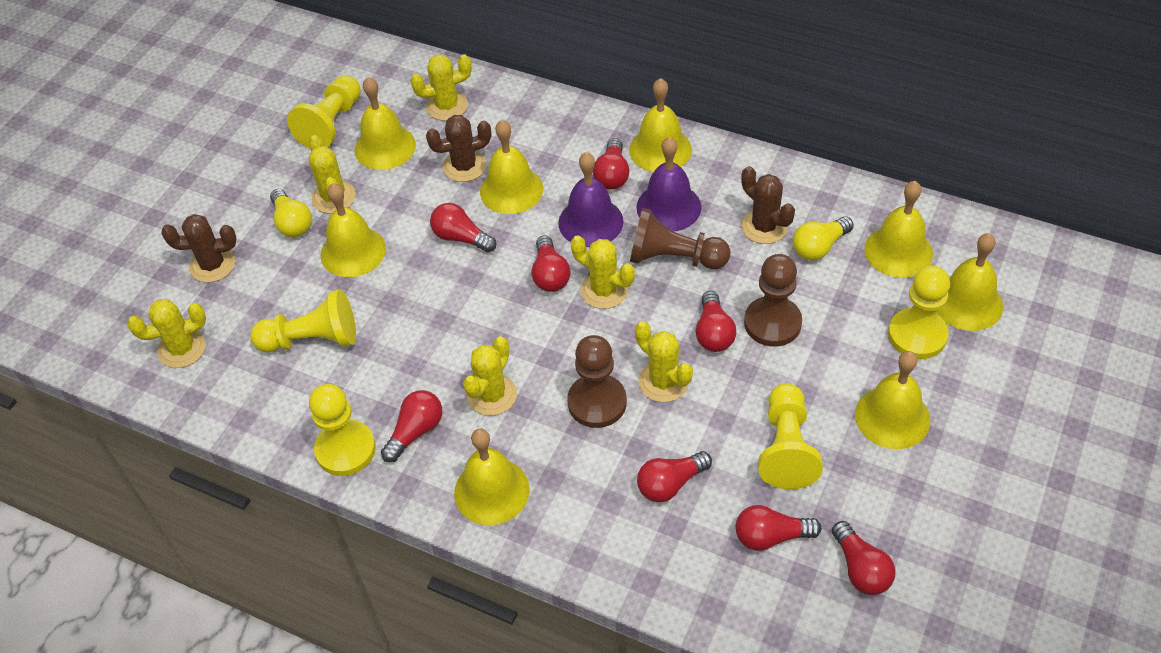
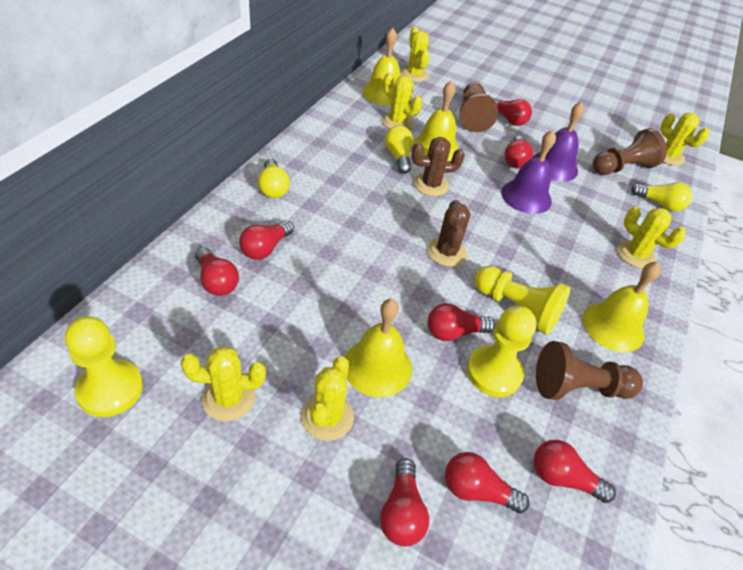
brown cactus: 3 -> 2
yellow bell: 8 -> 4
yellow light bulb: 2 -> 3
yellow pawn: 5 -> 3

